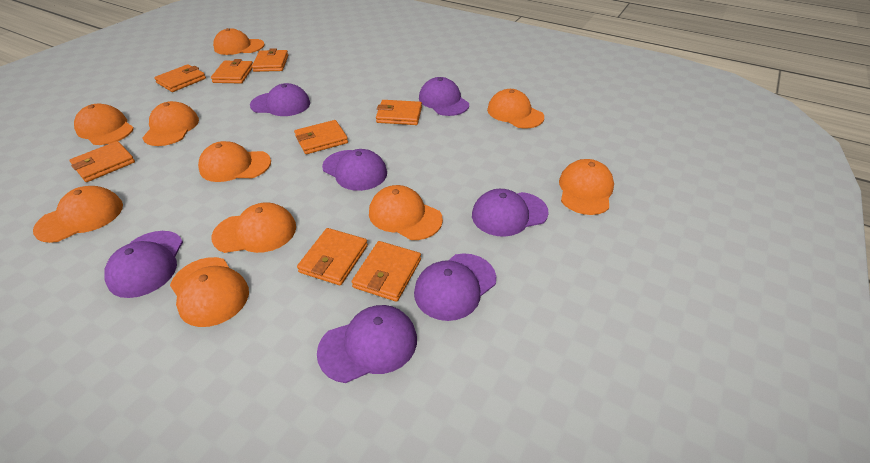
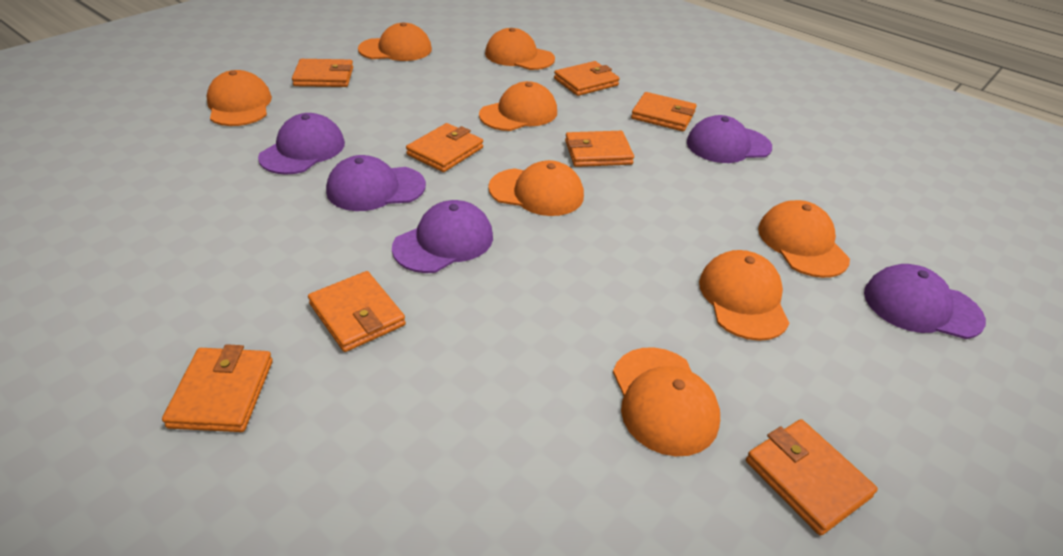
orange cap: 10 -> 8
purple cap: 7 -> 5

